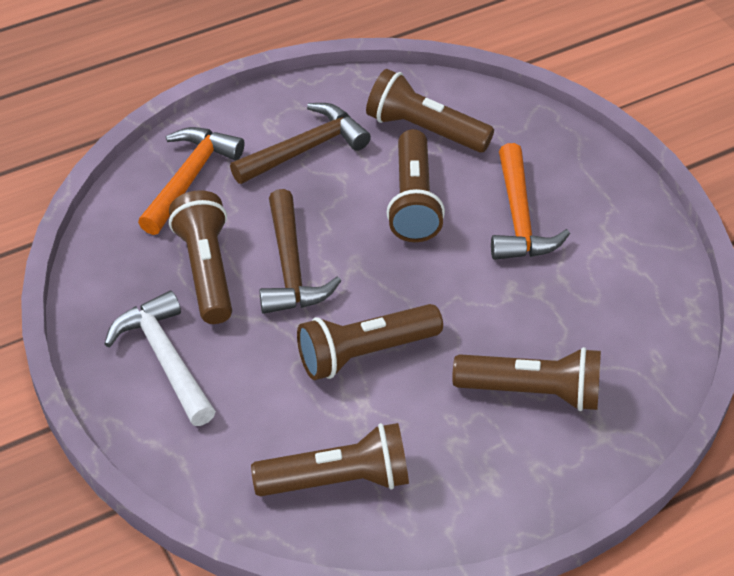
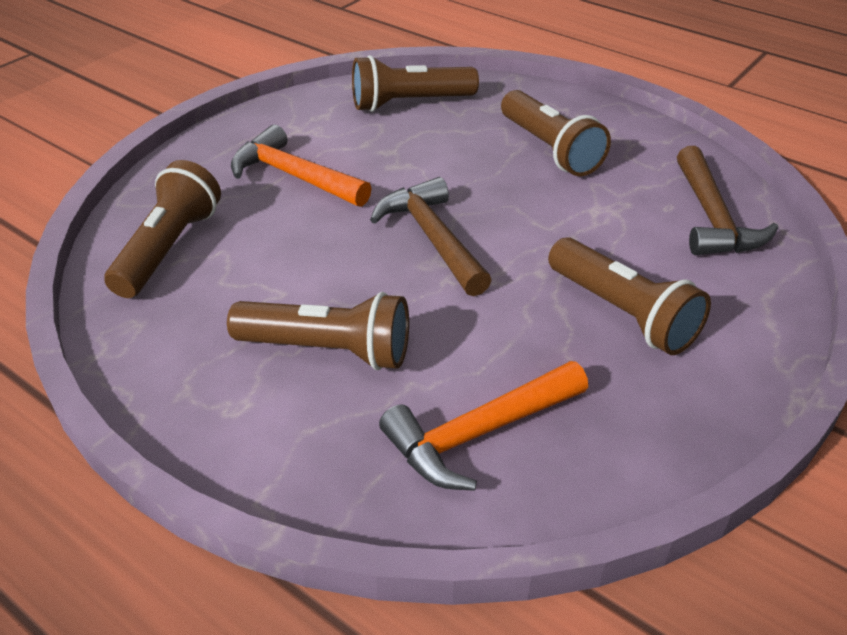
brown flashlight: 6 -> 5
white hammer: 1 -> 0

